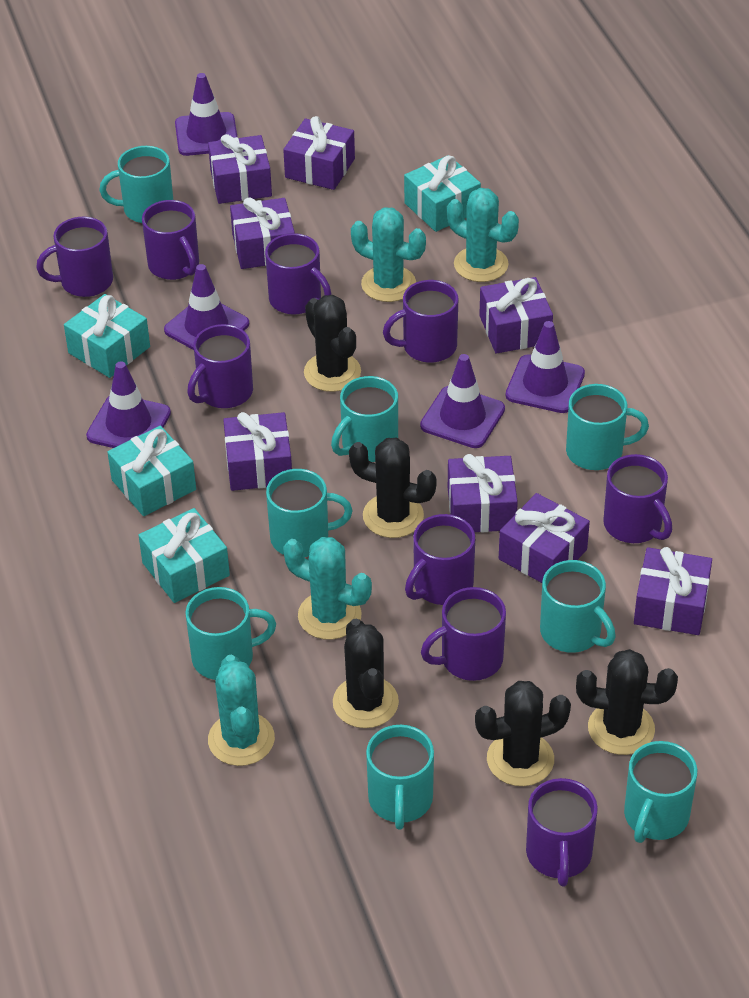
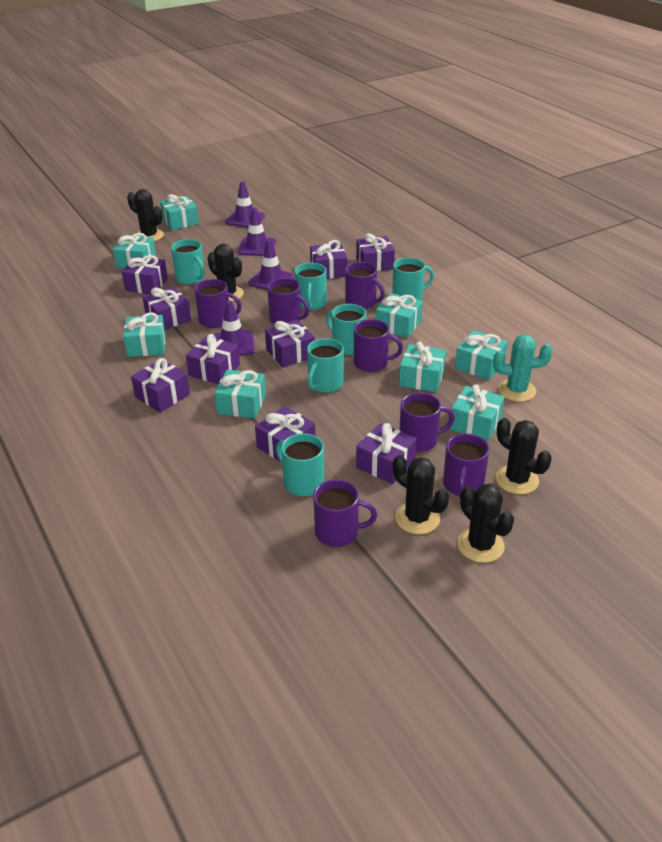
purple gift: 8 -> 9
purple mug: 9 -> 7
purple traffic cone: 5 -> 4
turquoise cactus: 4 -> 1
turquoise gift: 4 -> 8
turquoise mug: 8 -> 6

